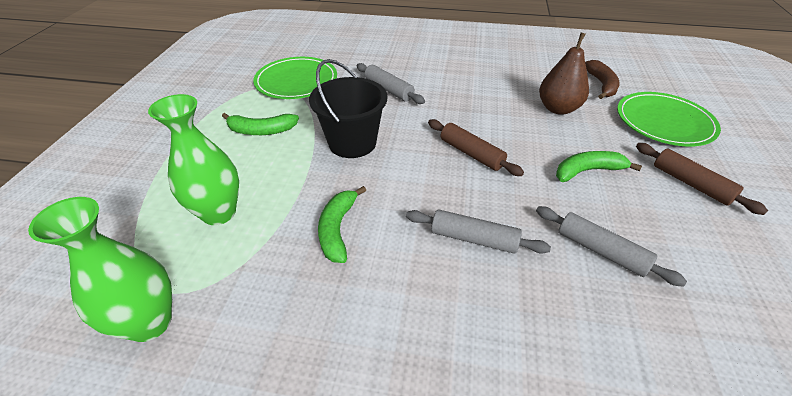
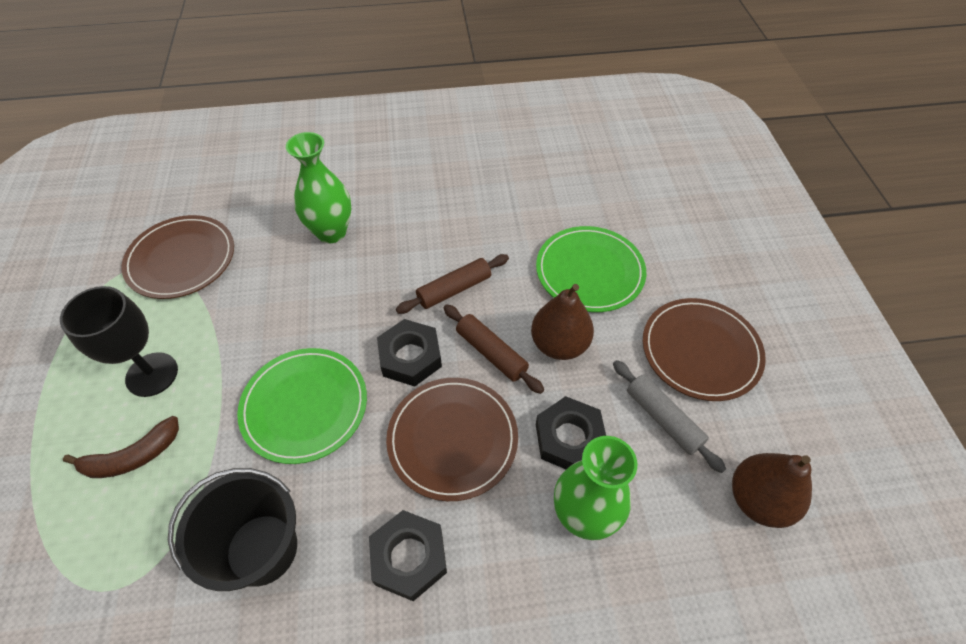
black goblet: 0 -> 1
black nut: 0 -> 3
brown pear: 1 -> 2
brown plate: 0 -> 3
green banana: 3 -> 0
grey rolling pin: 3 -> 1

